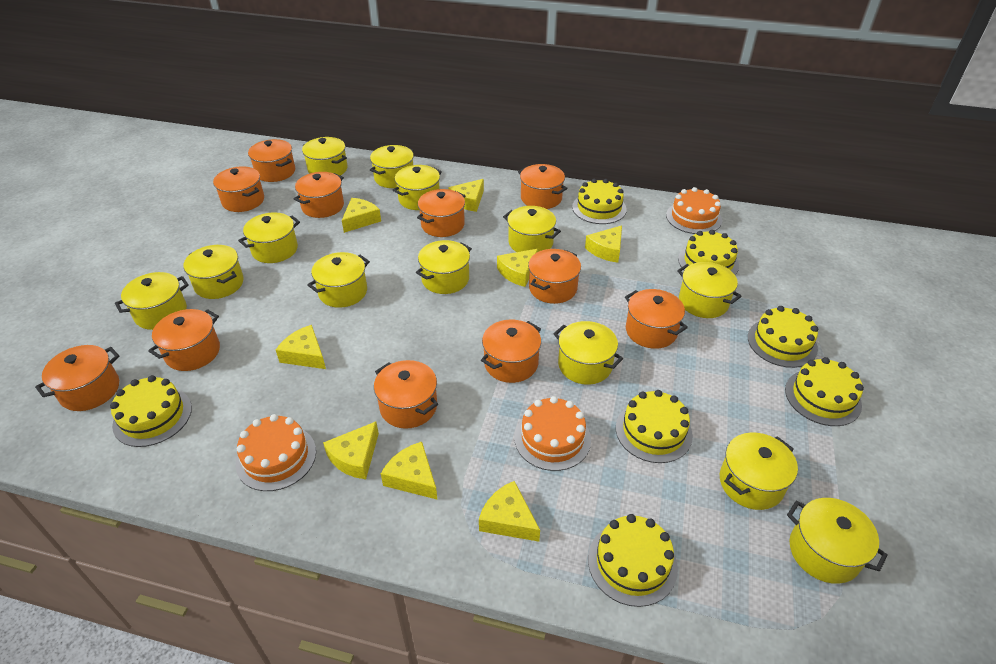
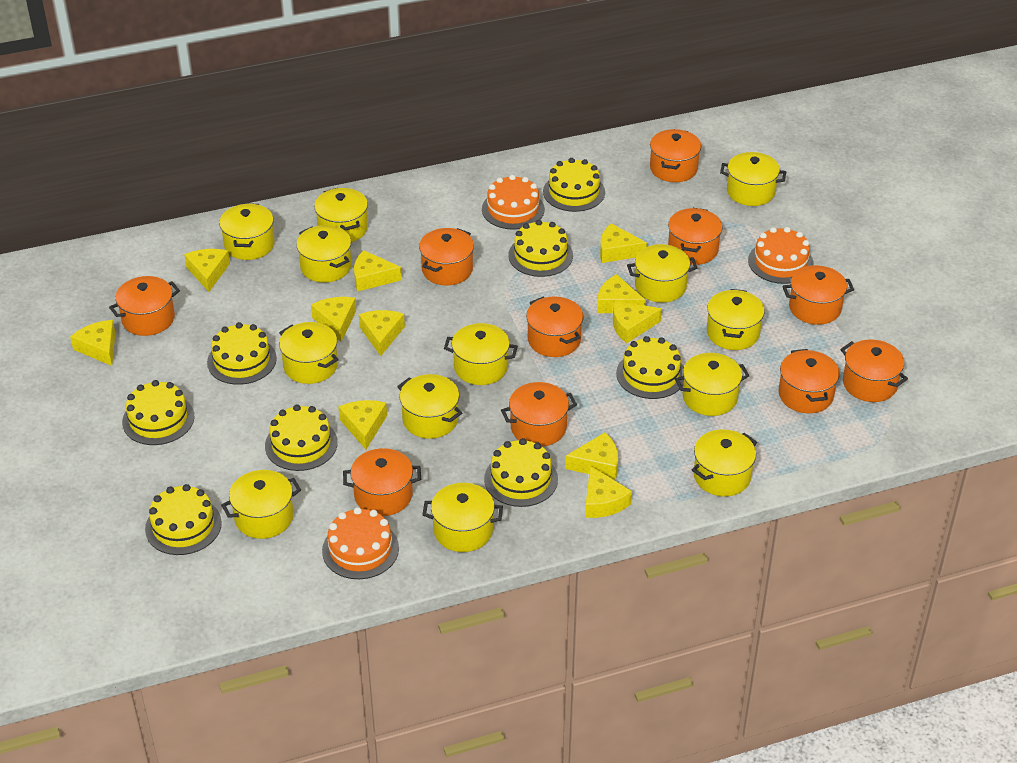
orange pot: 11 -> 10
yellow cake: 7 -> 8
yellow cheese: 8 -> 11

